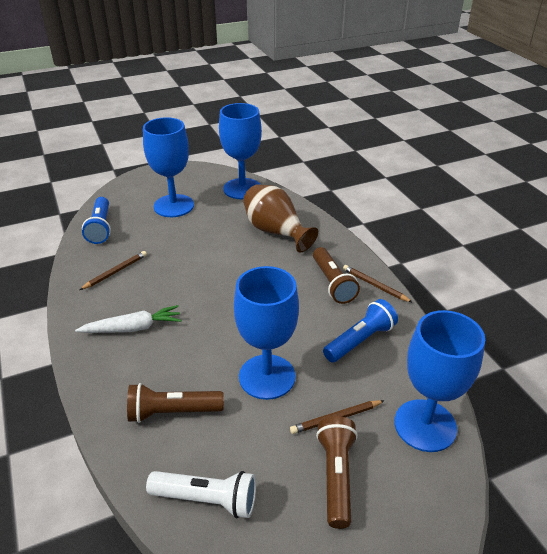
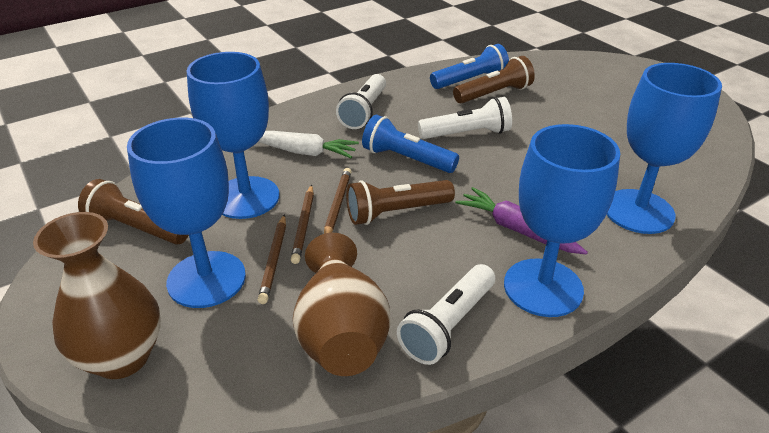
brown vase: 1 -> 2
purple carrot: 0 -> 1
white flashlight: 1 -> 3

